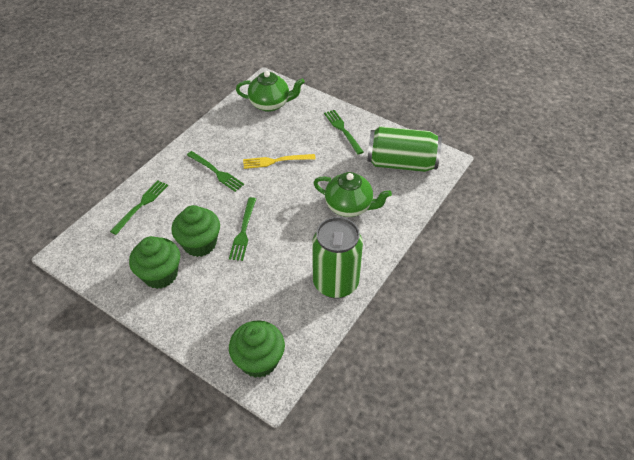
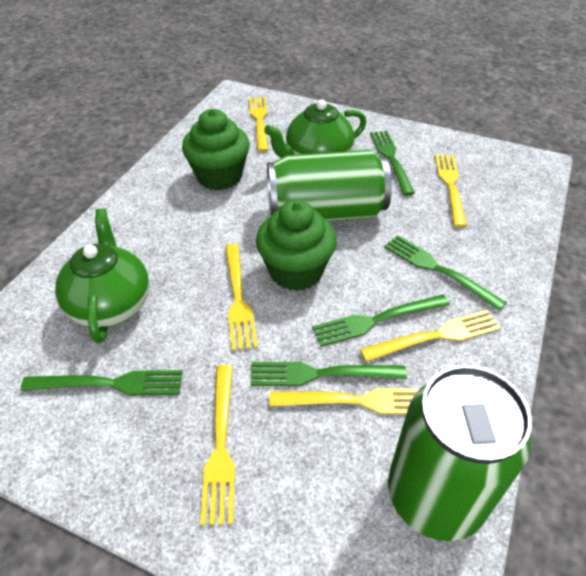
green cupcake: 3 -> 2
green fork: 4 -> 5
yellow fork: 1 -> 6

